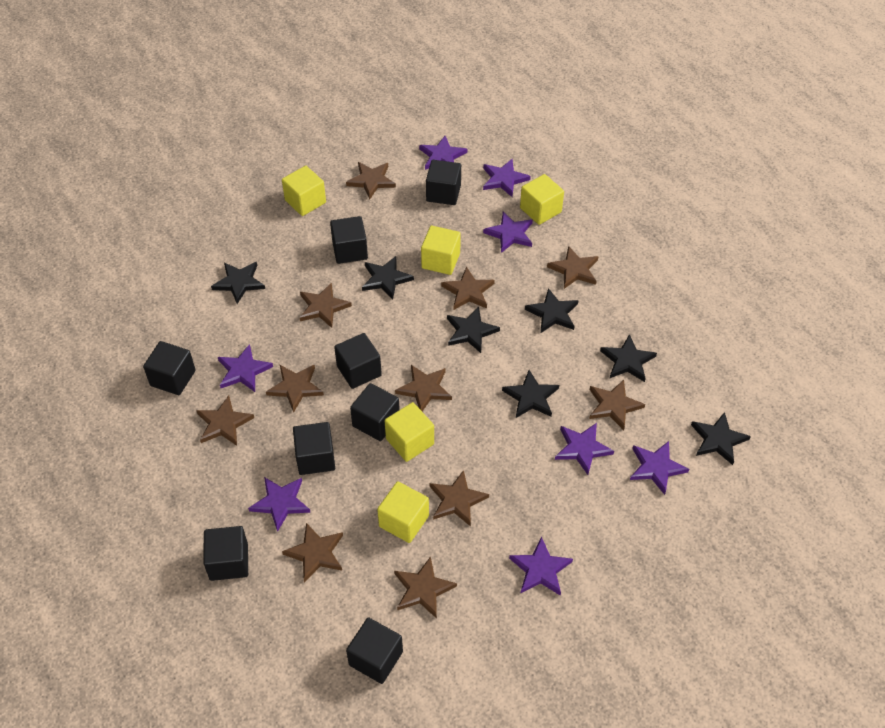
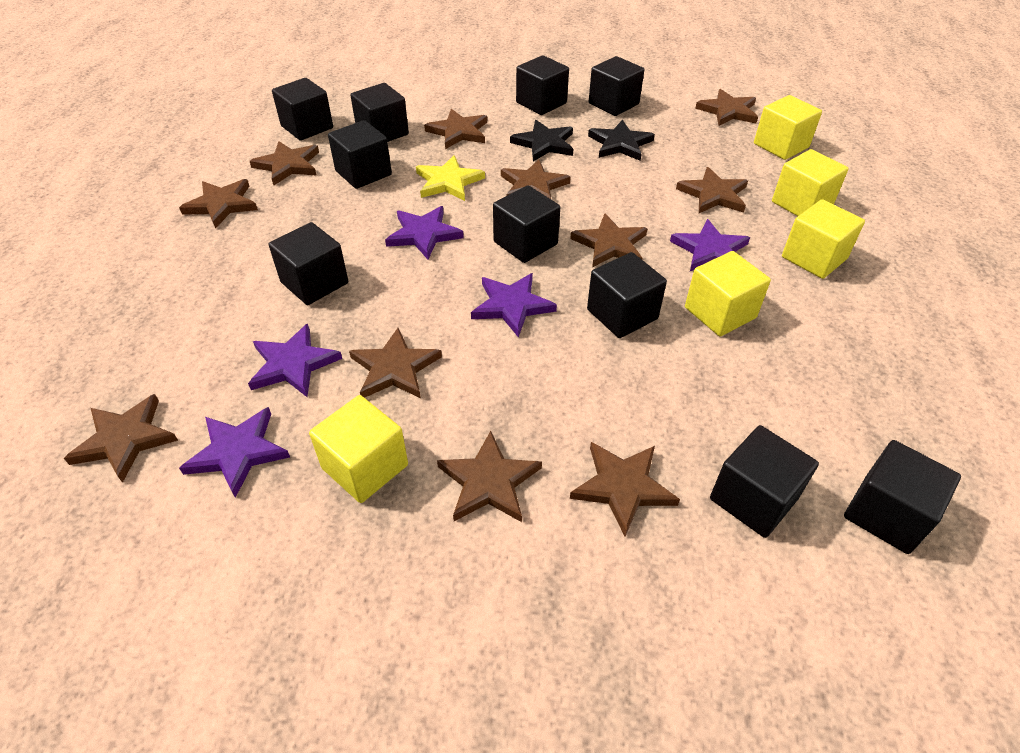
black cube: 8 -> 10
black star: 7 -> 2
purple star: 8 -> 5
yellow star: 0 -> 1

